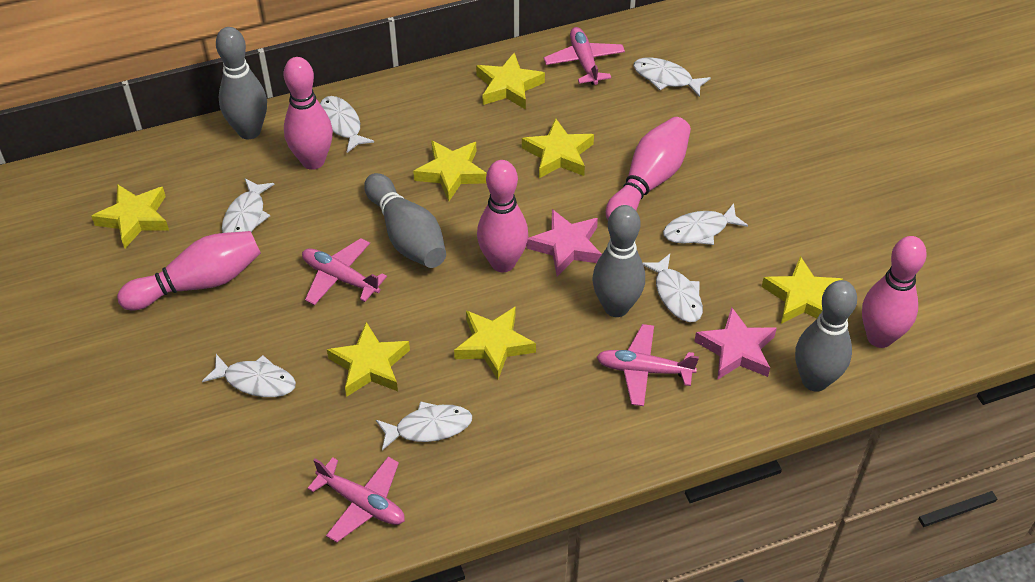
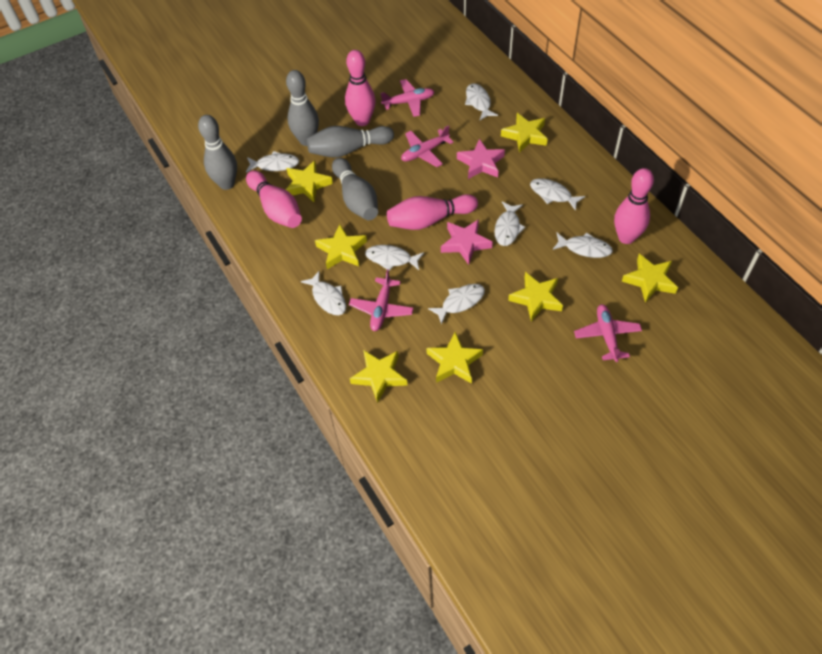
pink bowling pin: 5 -> 4
white fish: 7 -> 8

